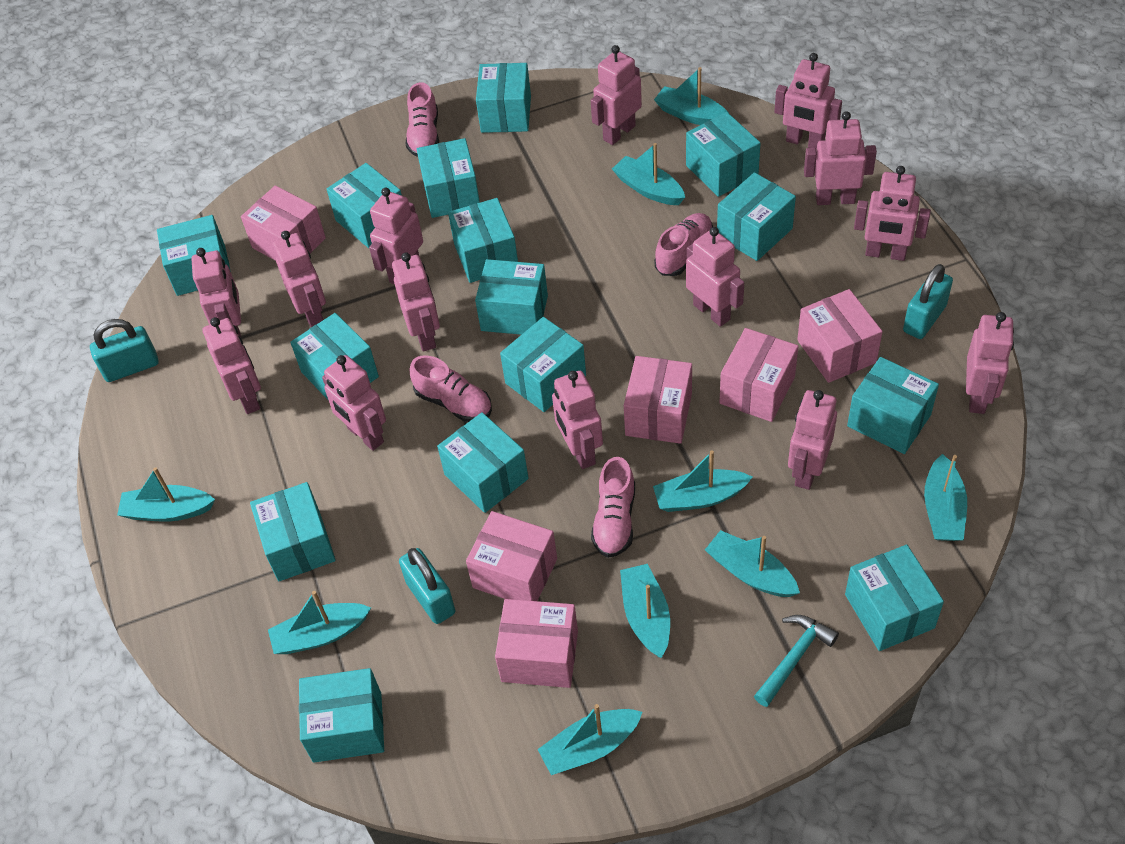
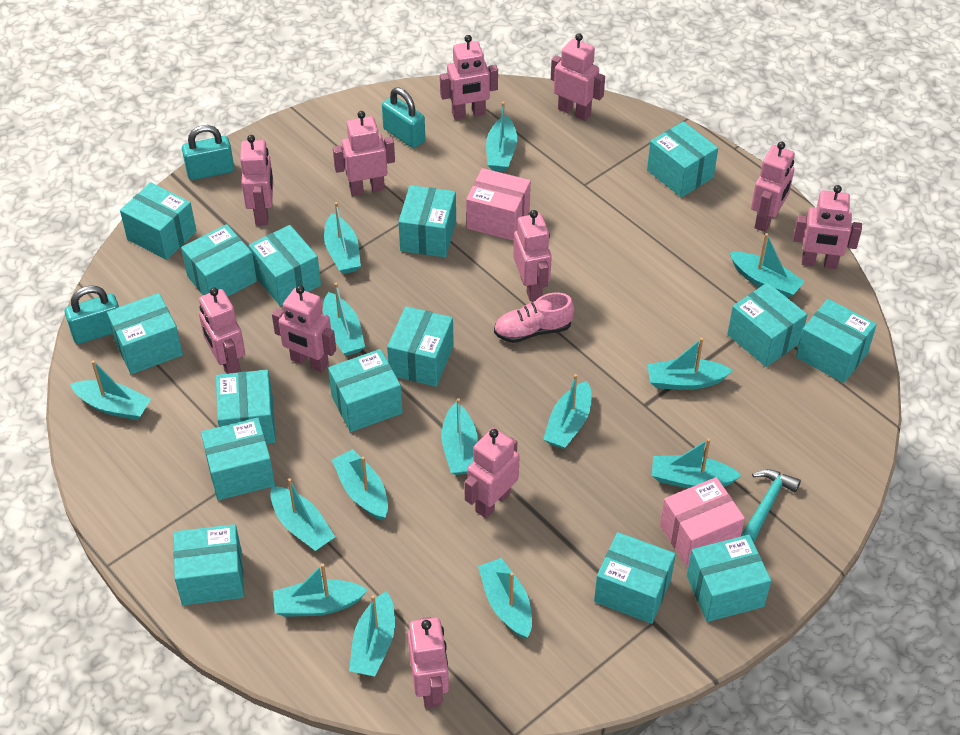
pink box: 6 -> 2
pink robot: 14 -> 11
pink shoe: 4 -> 1
turquoise boat: 9 -> 14

